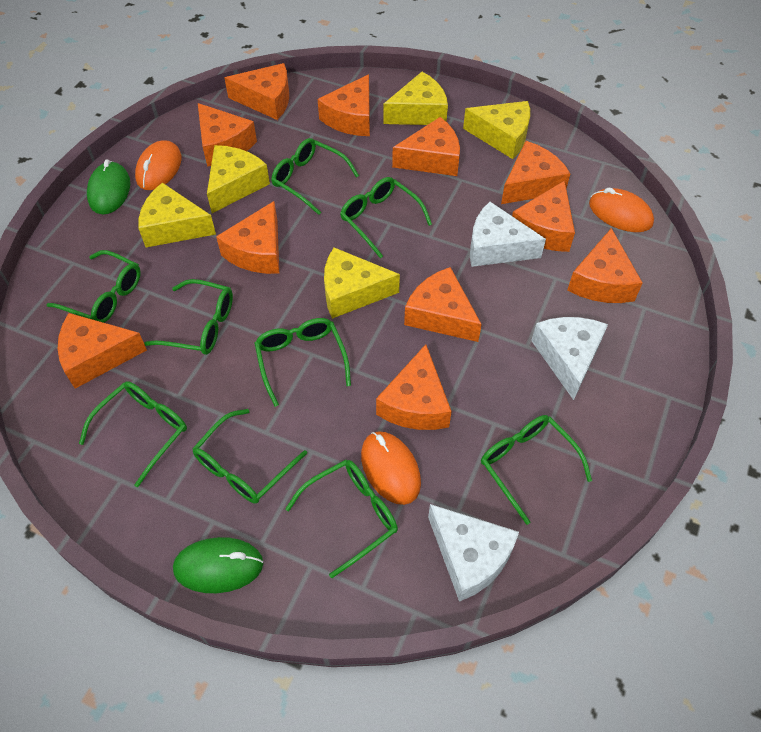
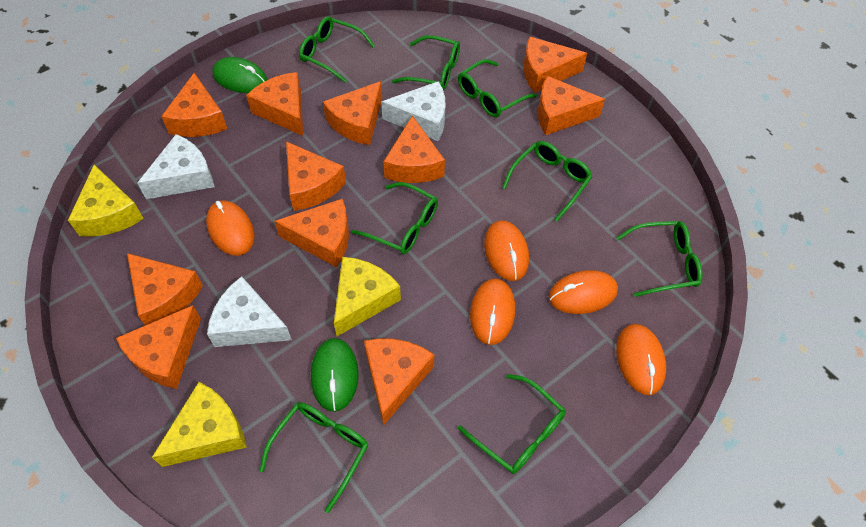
green glasses: 9 -> 8
orange mouse: 3 -> 5
yellow cheese: 5 -> 3

